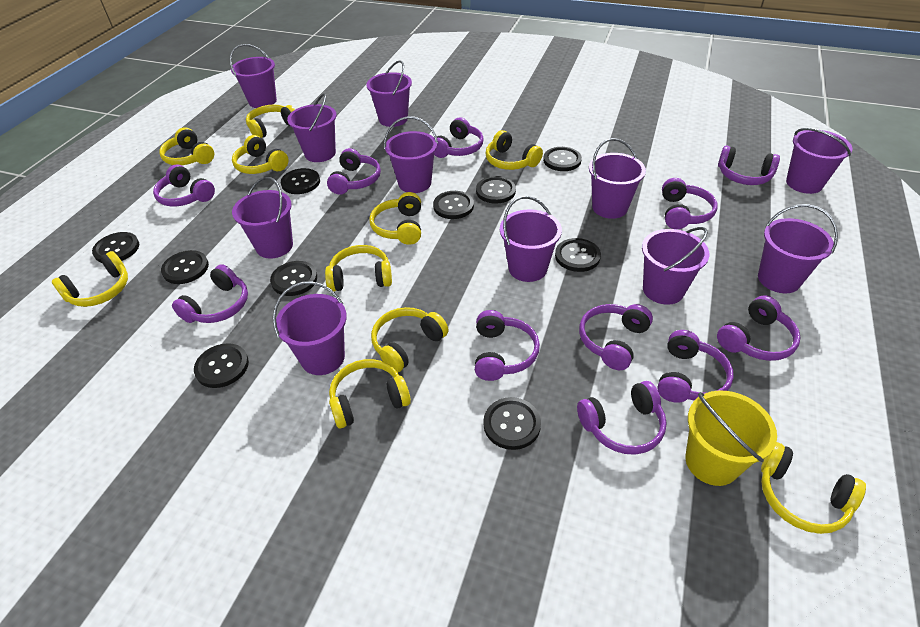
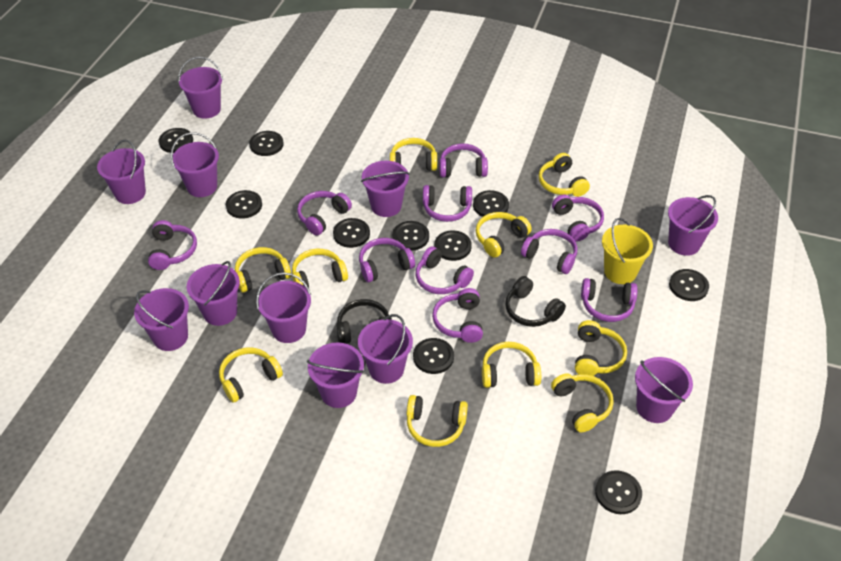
black headphones: 0 -> 2
purple headphones: 11 -> 10

